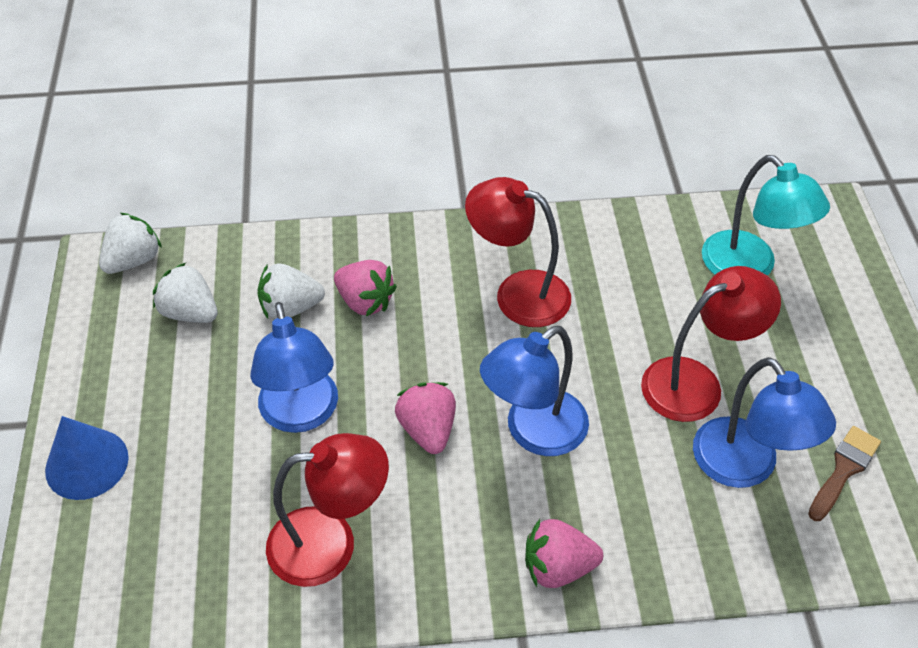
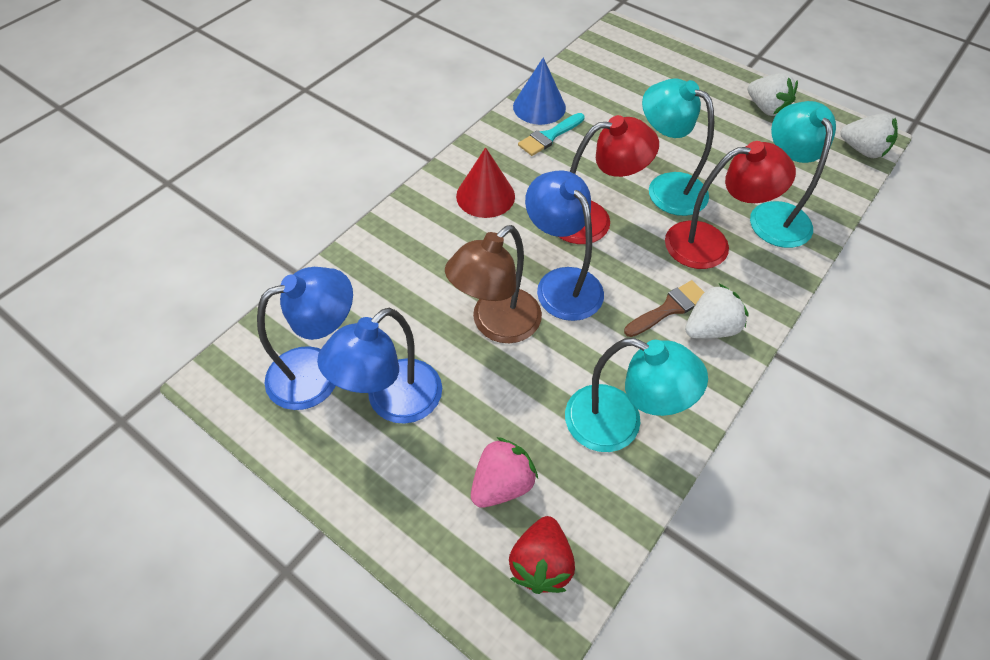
brown lamp: 0 -> 1
pink strawberry: 3 -> 1
red cone: 0 -> 1
red lamp: 3 -> 2
red strawberry: 0 -> 1
turquoise brush: 0 -> 1
turquoise lamp: 1 -> 3

